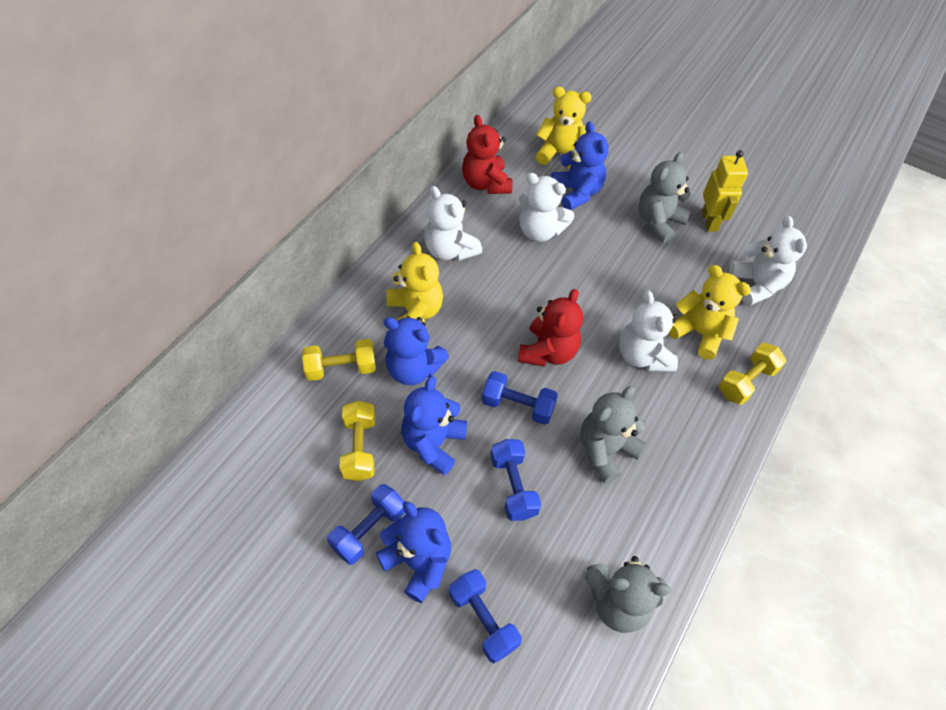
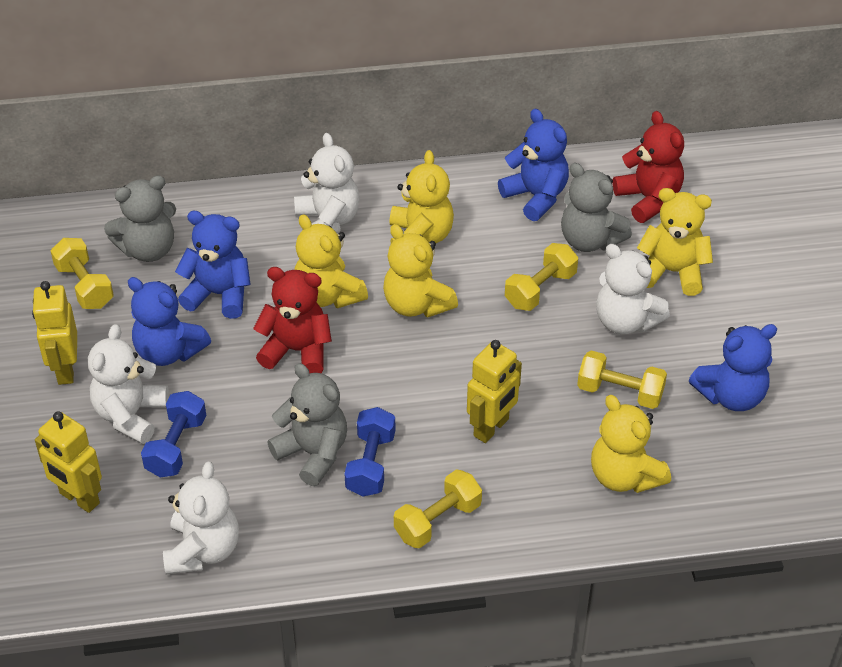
blue dumbbell: 4 -> 2
yellow dumbbell: 3 -> 4
yellow robot: 1 -> 3
yellow teddy bear: 3 -> 5

